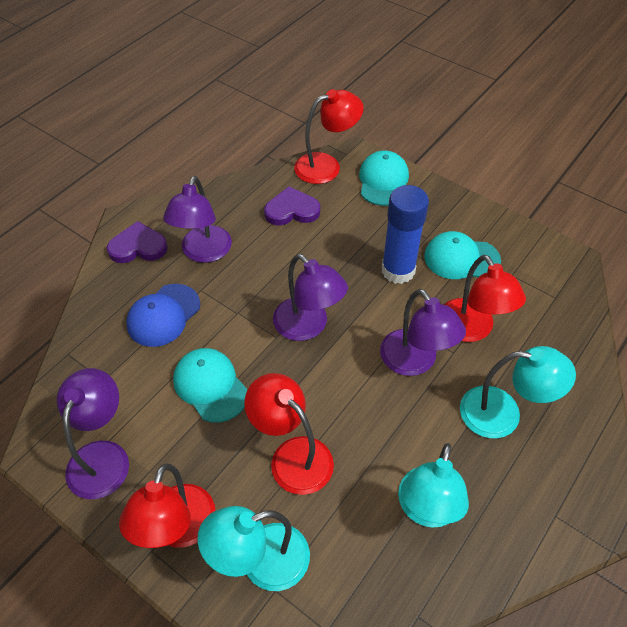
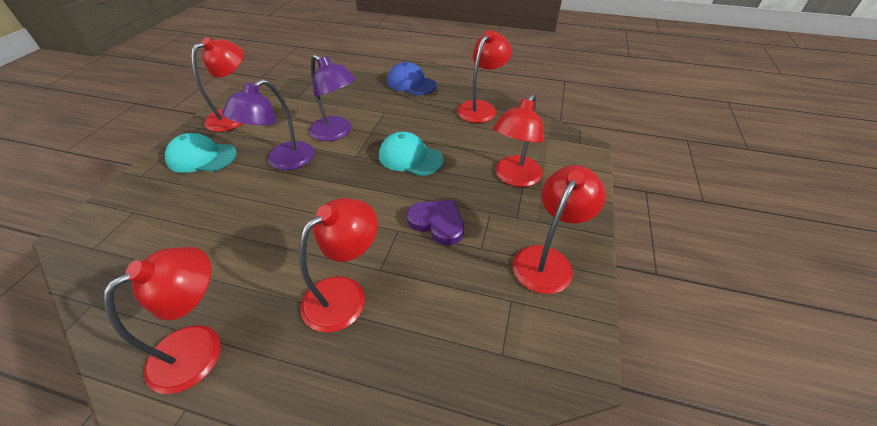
blue glue stick: 1 -> 0
purple heart: 2 -> 1
purple lamp: 4 -> 2
red lamp: 4 -> 6
turquoise cap: 3 -> 2
turquoise lamp: 3 -> 0

